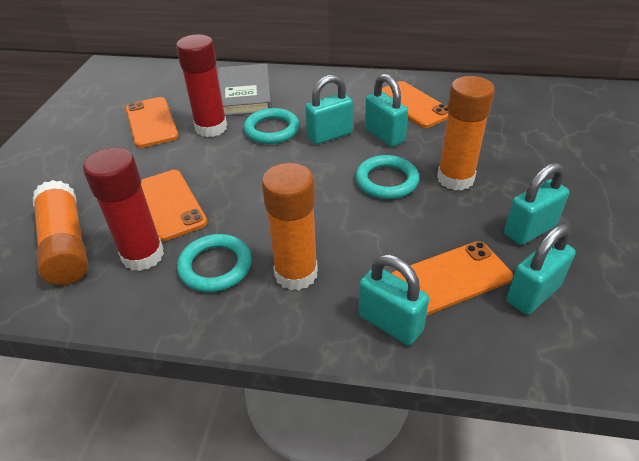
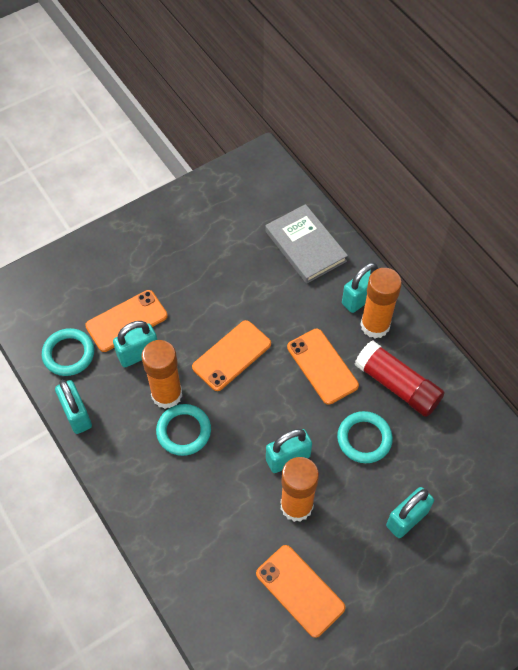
red glue stick: 2 -> 1

